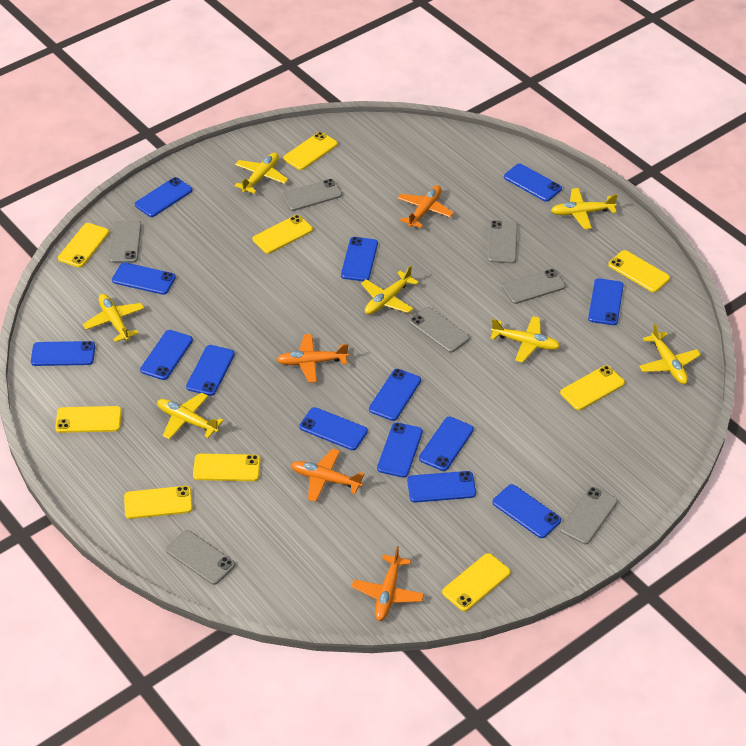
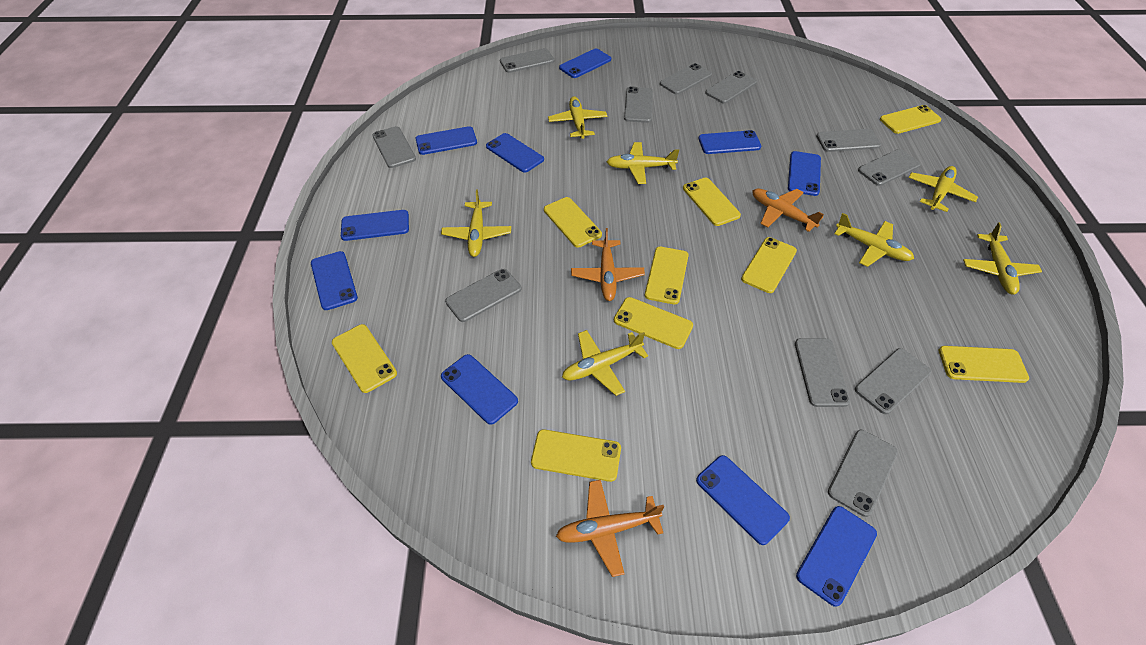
blue phone: 14 -> 10
grey phone: 7 -> 11
orange plane: 4 -> 3

